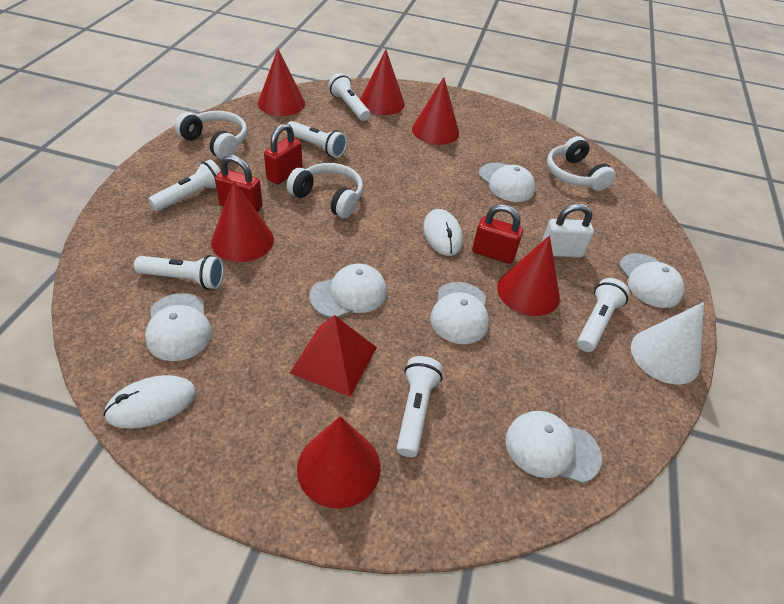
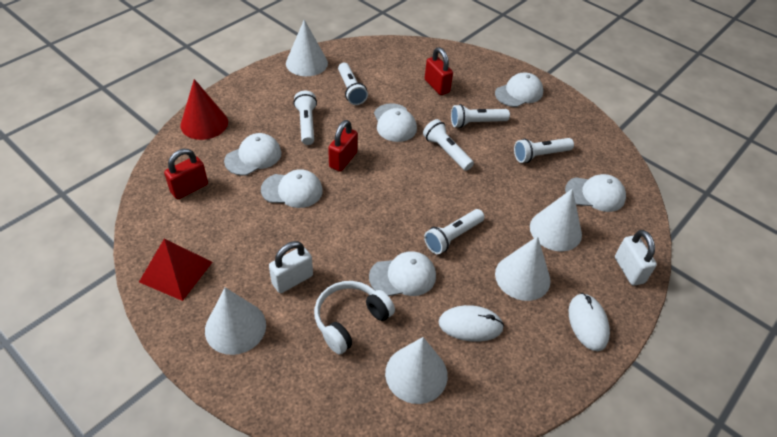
red cone: 6 -> 1
white cone: 1 -> 5
white headphones: 3 -> 1
white padlock: 1 -> 2

